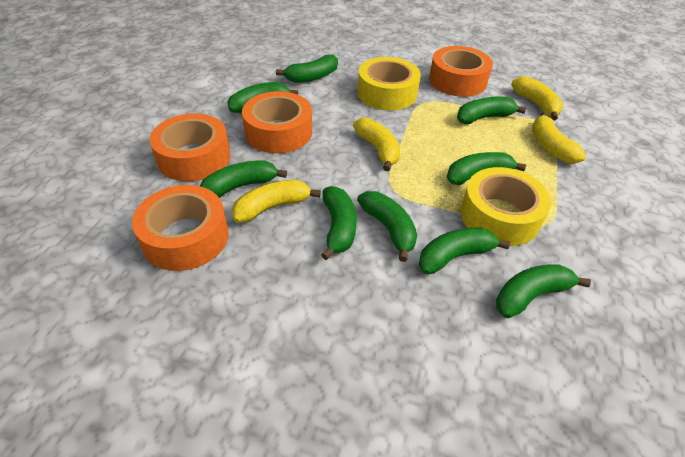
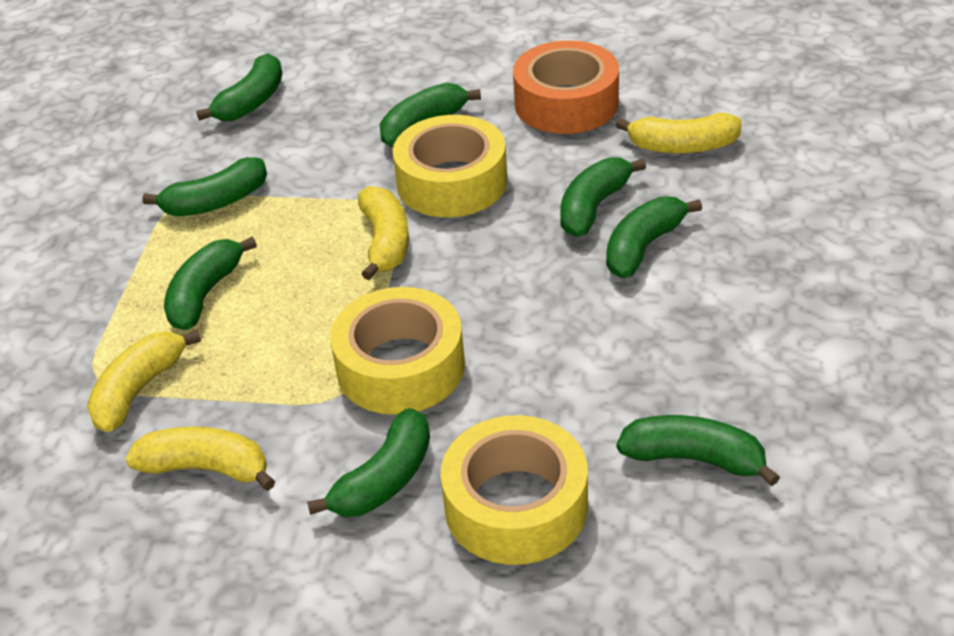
green banana: 9 -> 8
orange tape: 4 -> 1
yellow tape: 2 -> 3

